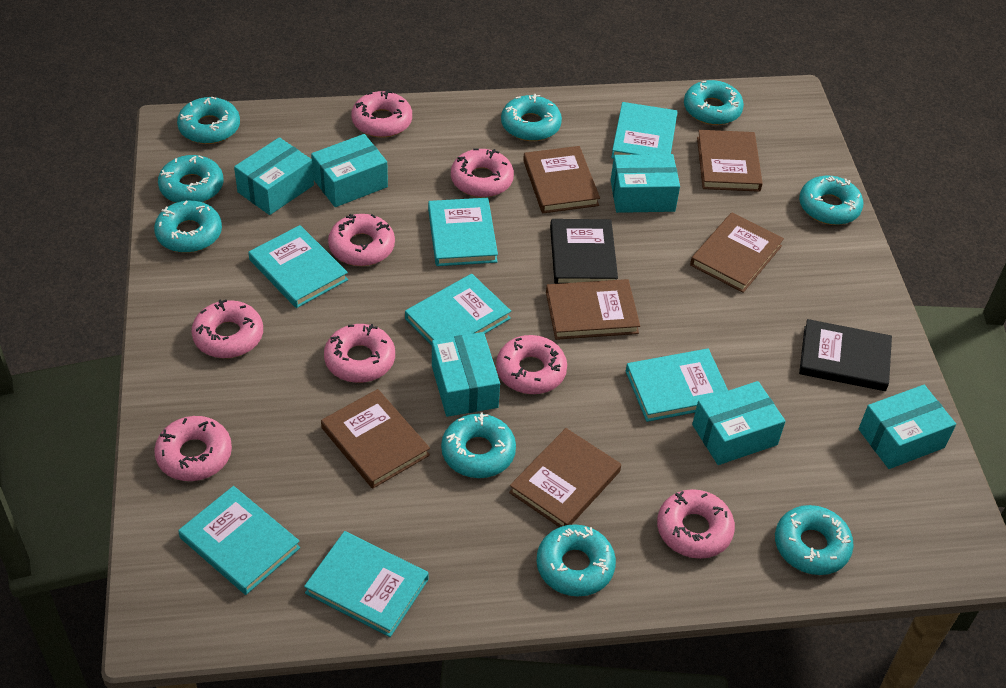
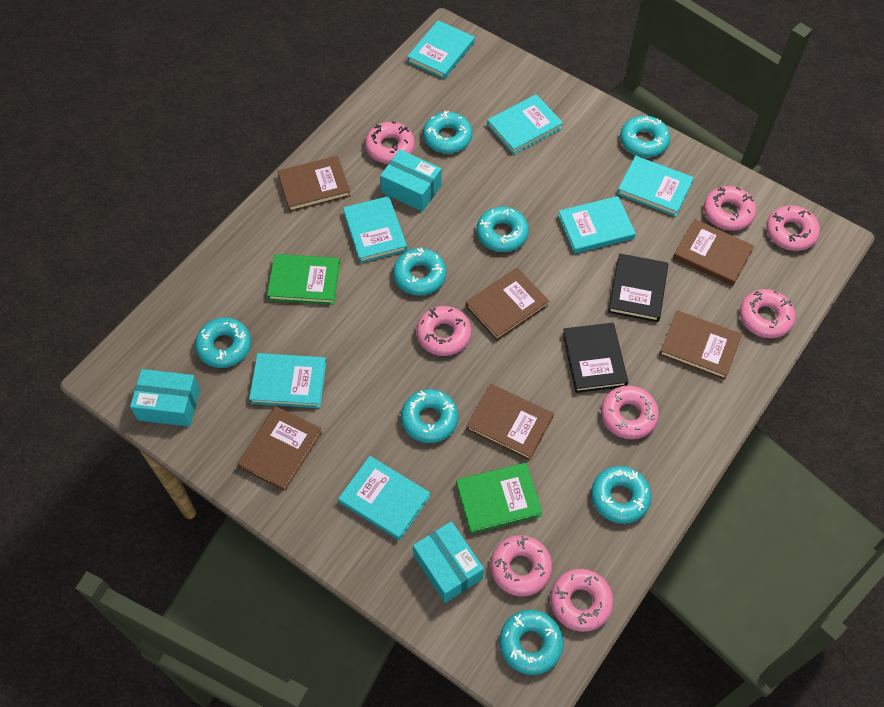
green book: 0 -> 2
turquoise box: 6 -> 3
turquoise donut: 9 -> 8

